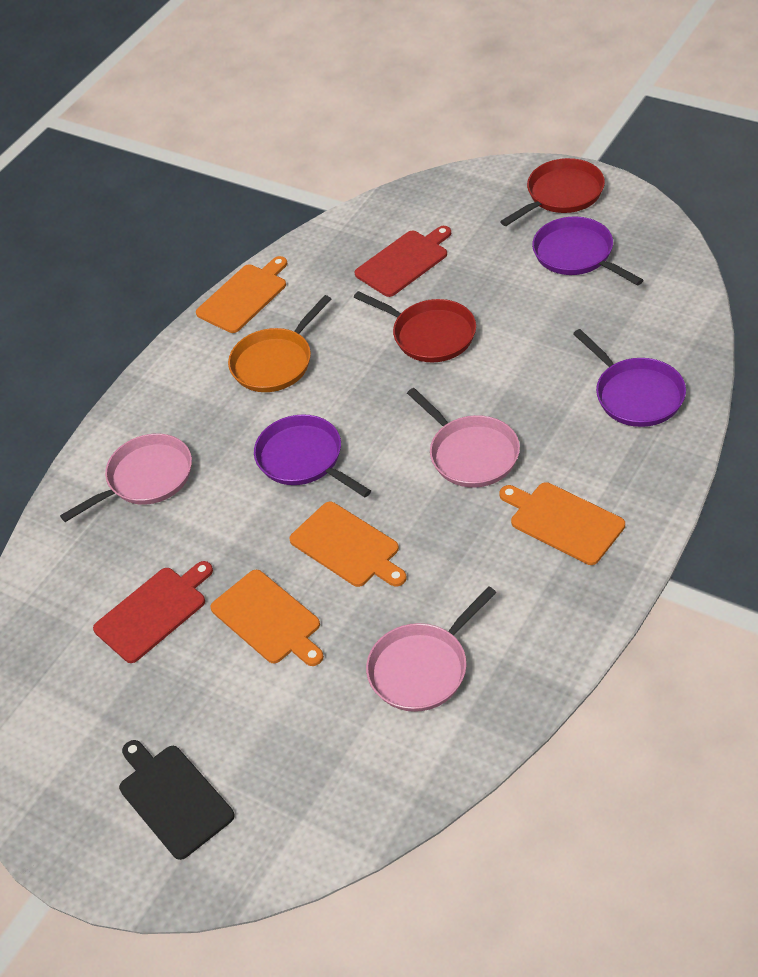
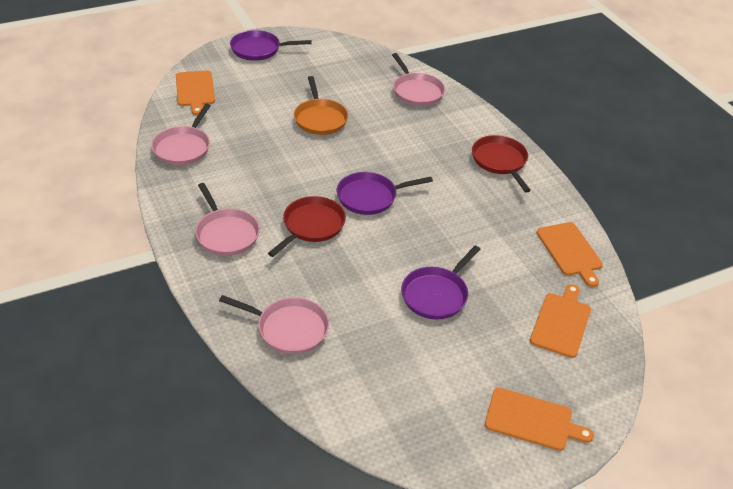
black cutting board: 1 -> 0
pink pan: 3 -> 4
red cutting board: 2 -> 0

